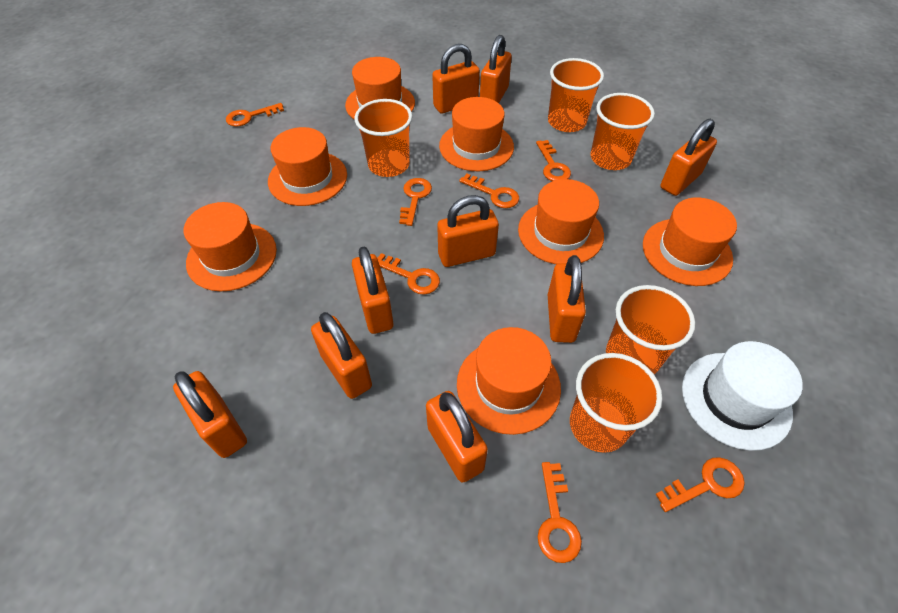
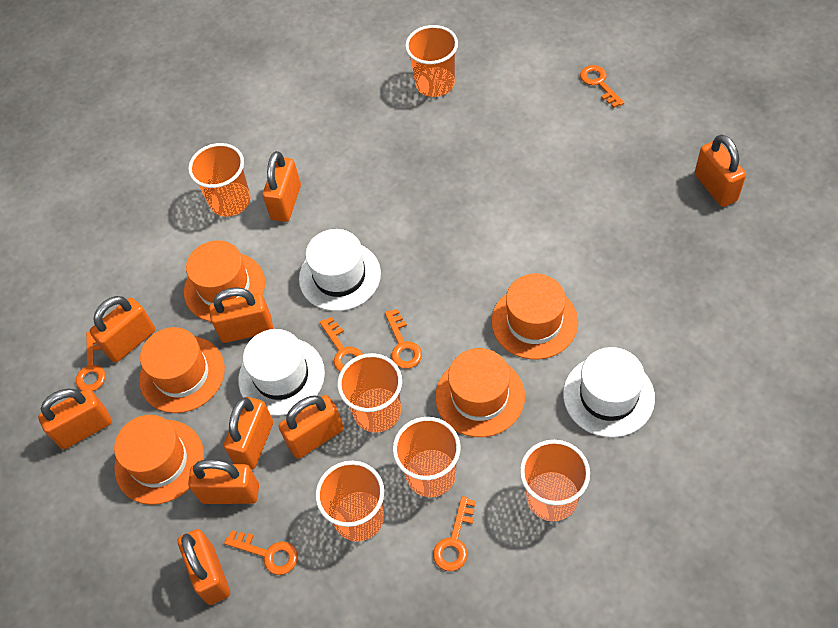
orange cup: 5 -> 6
orange hat: 7 -> 5
orange key: 7 -> 6
white hat: 1 -> 3

